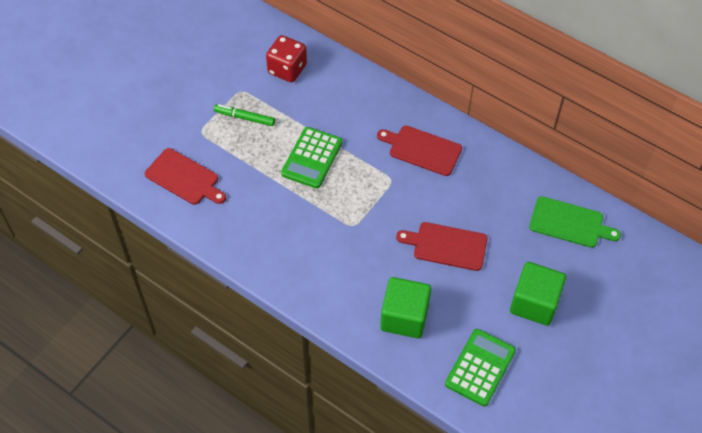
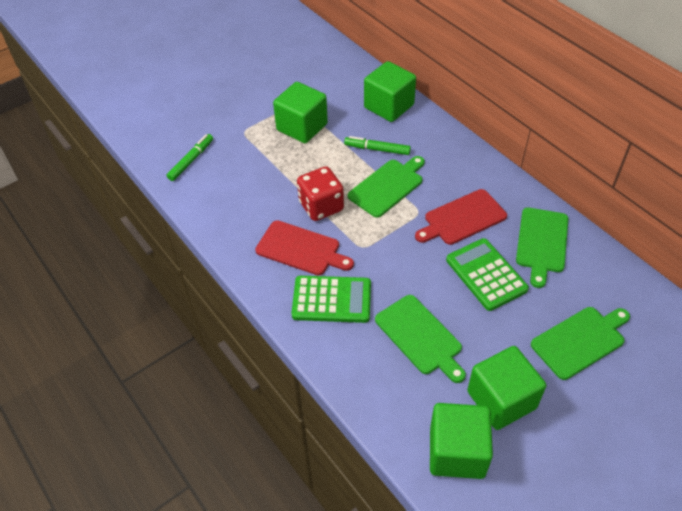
green cube: 2 -> 4
green cutting board: 1 -> 4
green marker: 1 -> 2
red cutting board: 3 -> 2

